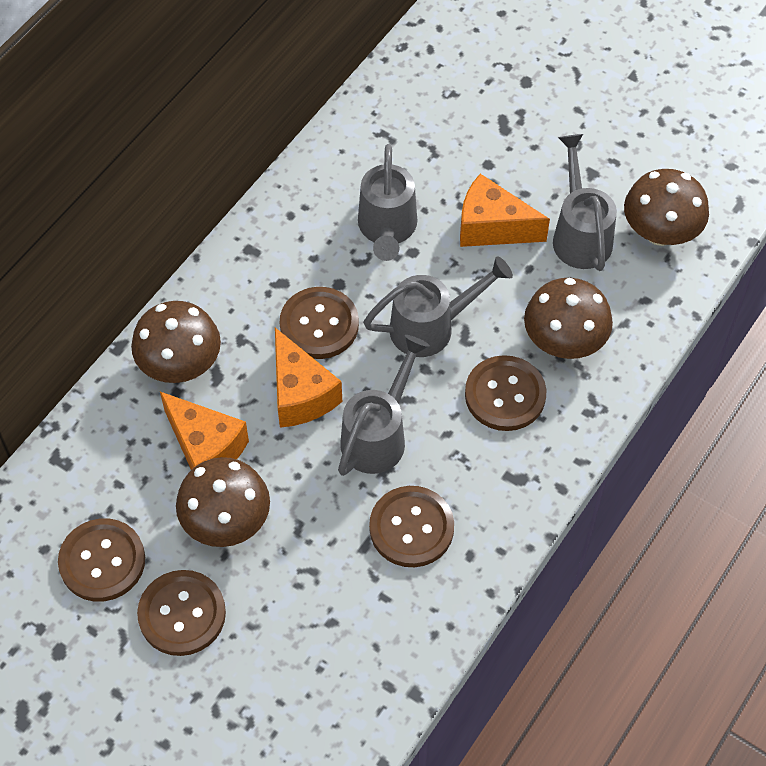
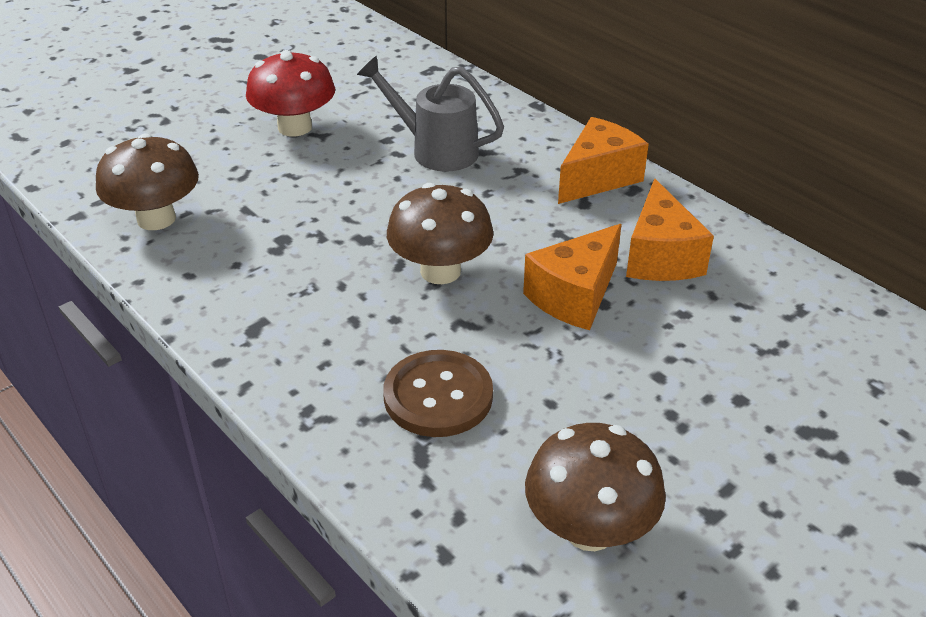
brown button: 5 -> 1
brown mushroom: 4 -> 3
grey watering can: 4 -> 1
red mushroom: 0 -> 1

